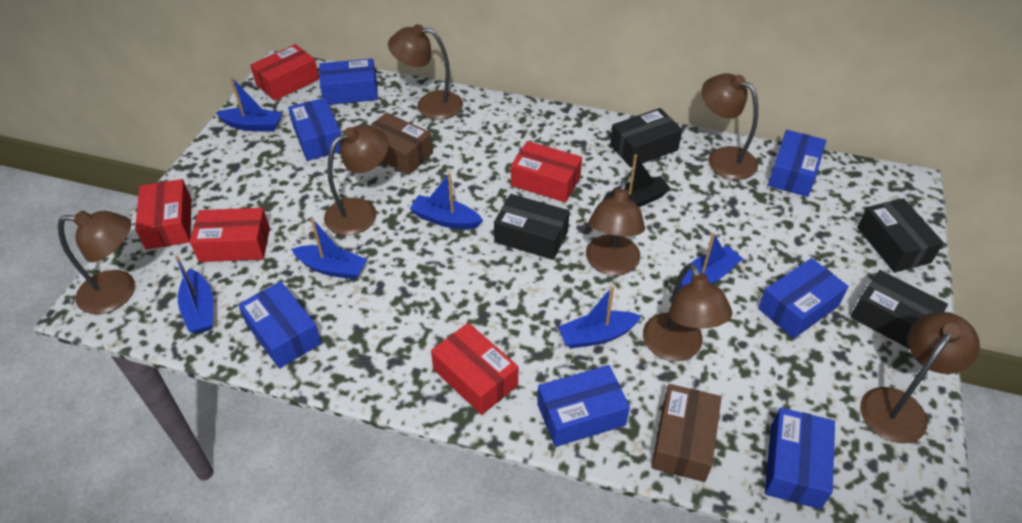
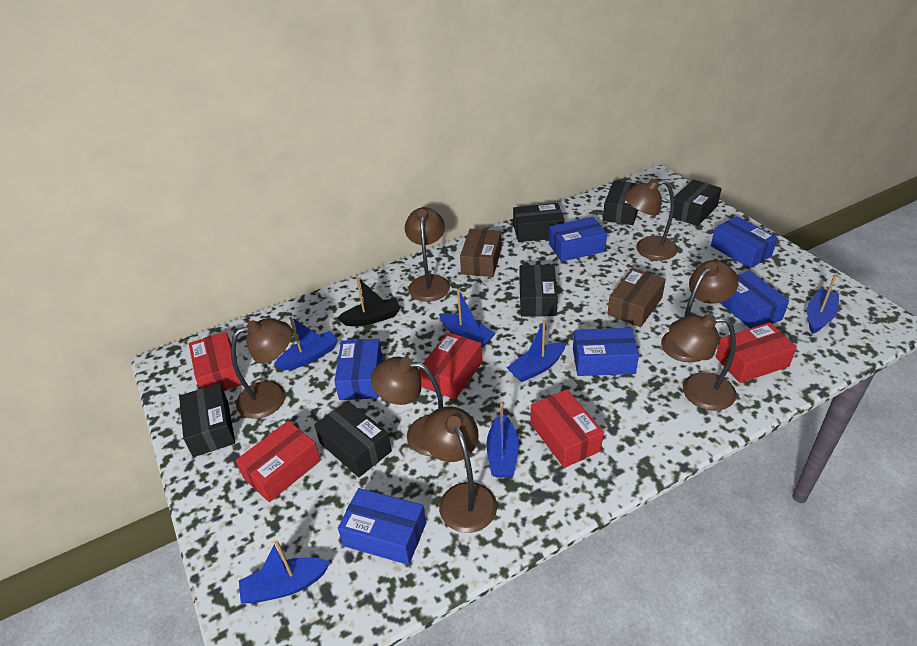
black box: 4 -> 6
blue box: 7 -> 6

